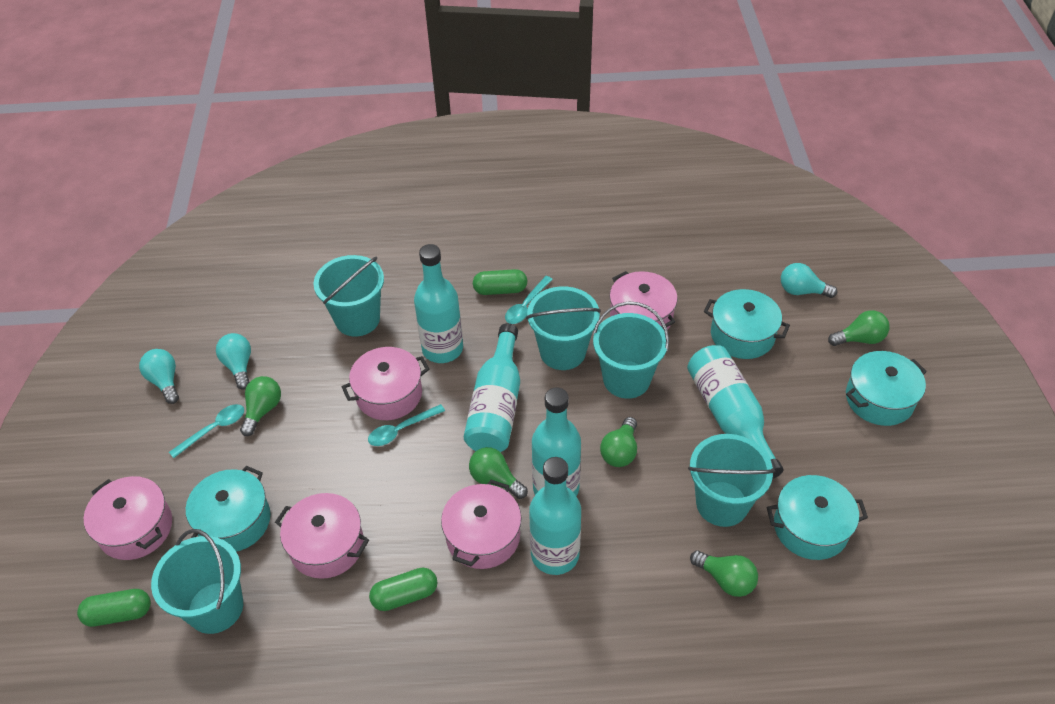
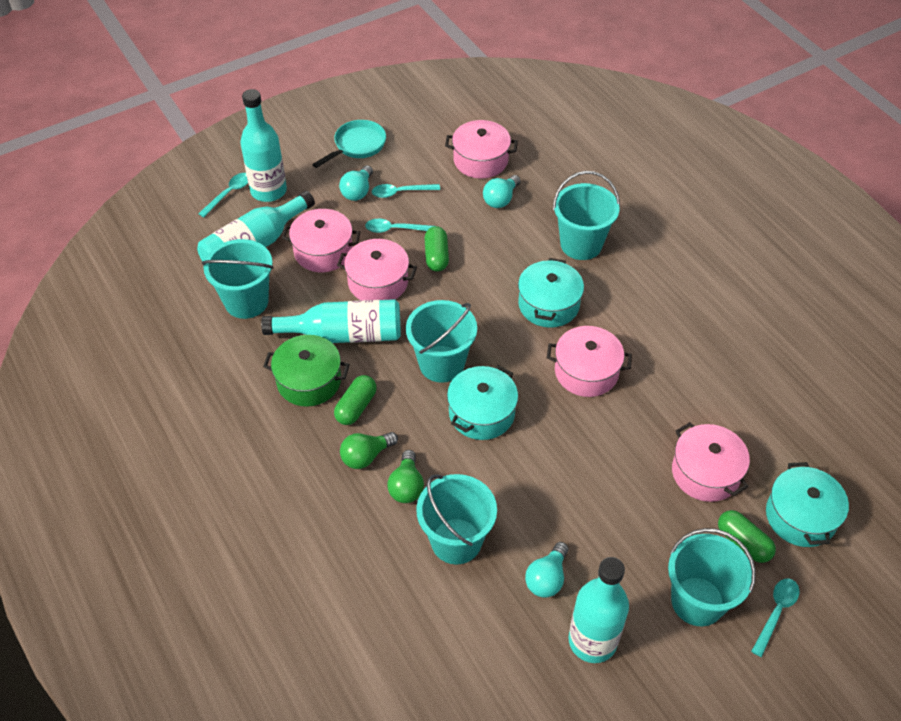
green light bulb: 5 -> 2
green pot: 0 -> 1
turquoise bottle: 5 -> 4
turquoise pan: 0 -> 1
turquoise pot: 4 -> 3
turquoise spoon: 3 -> 4

